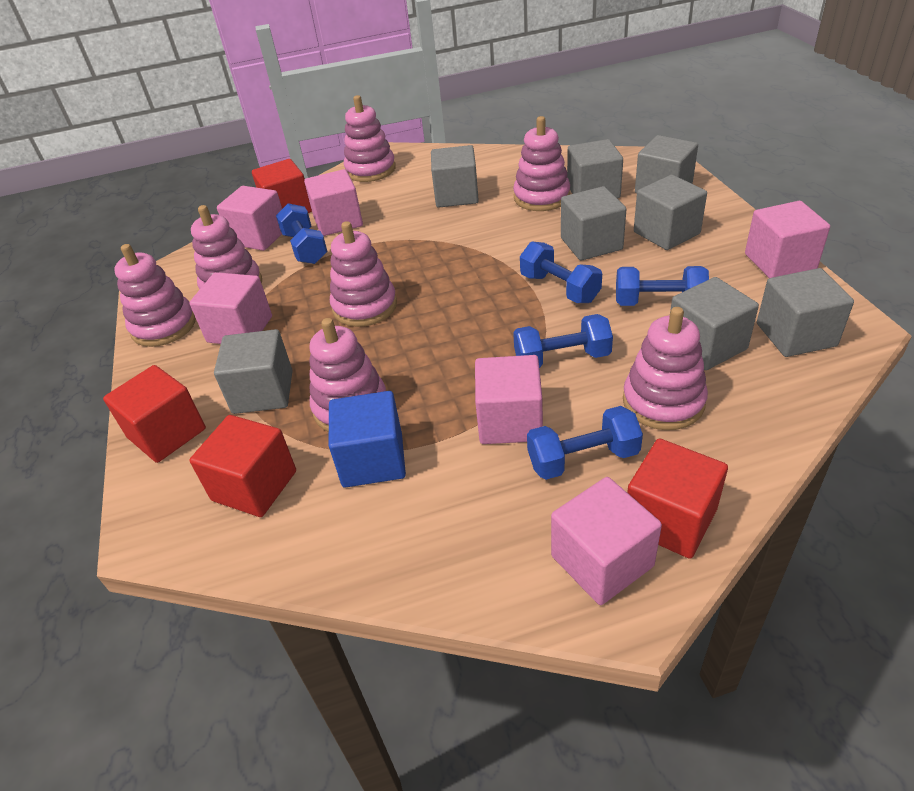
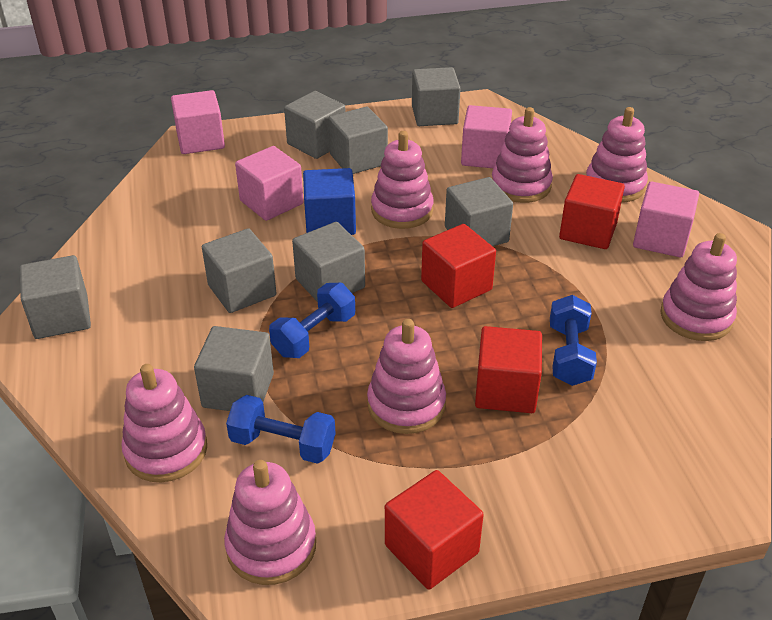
blue dumbbell: 5 -> 3
pink cube: 6 -> 4

